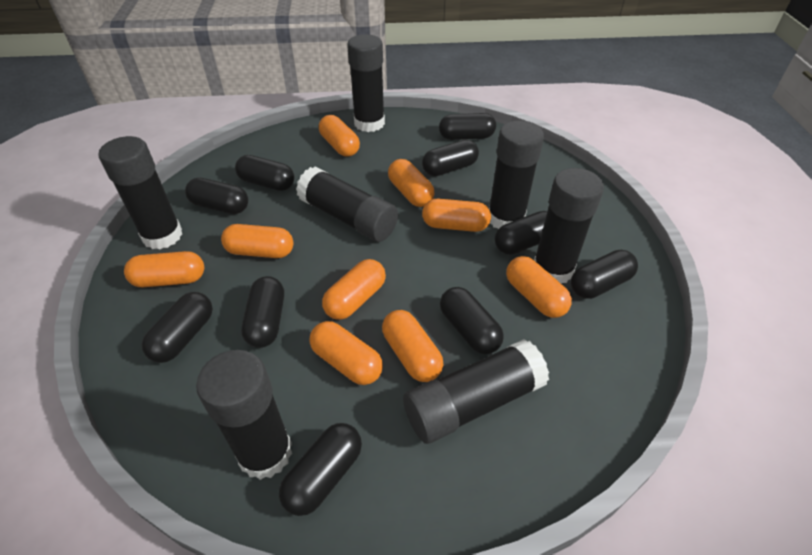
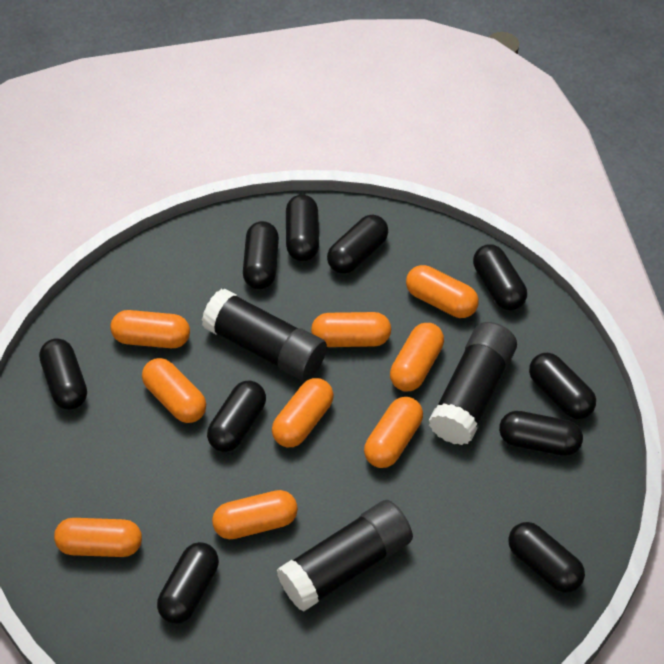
black glue stick: 7 -> 3

